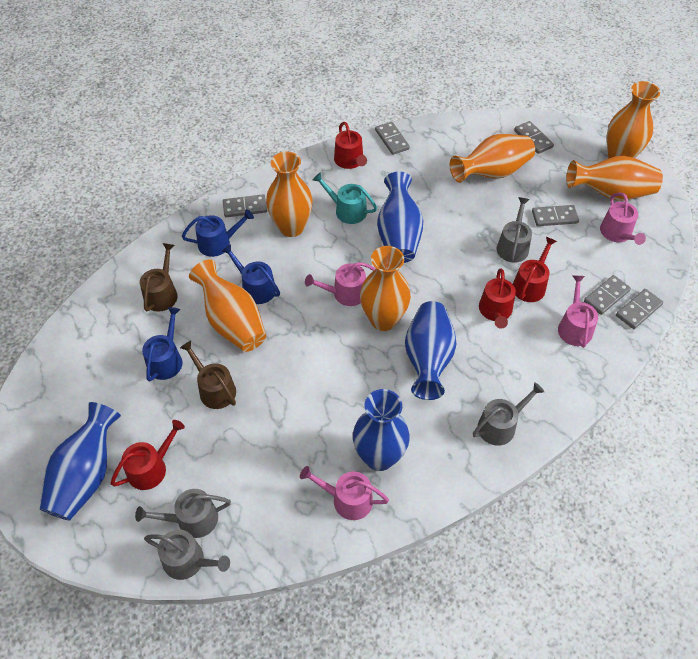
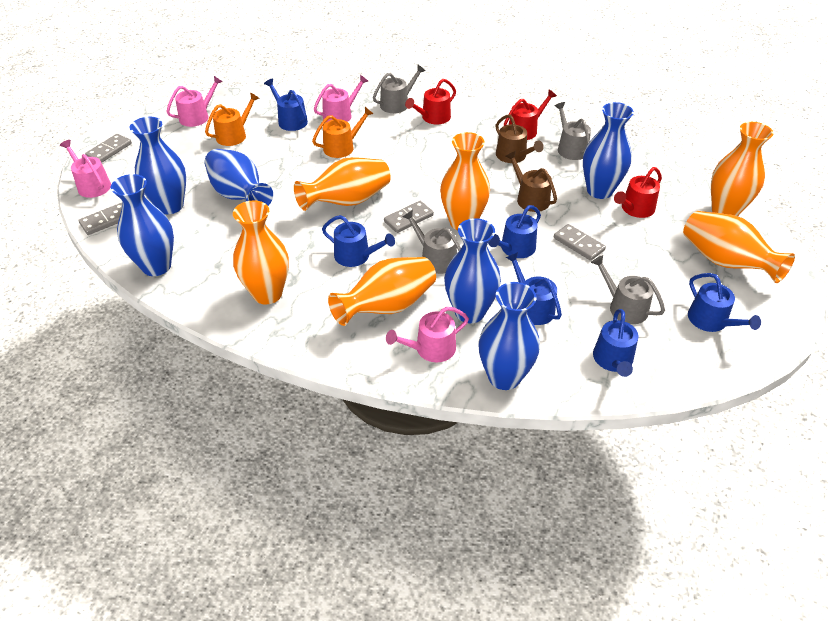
blue vase: 4 -> 6
blue watering can: 3 -> 6
grey domino: 6 -> 4
orange watering can: 0 -> 2
red watering can: 4 -> 3
turquoise watering can: 1 -> 0

